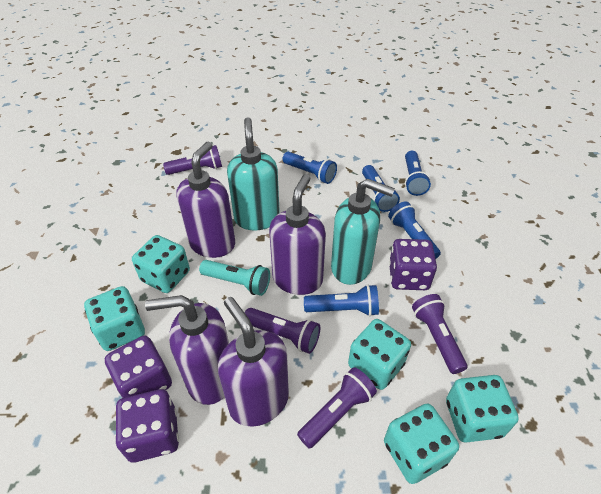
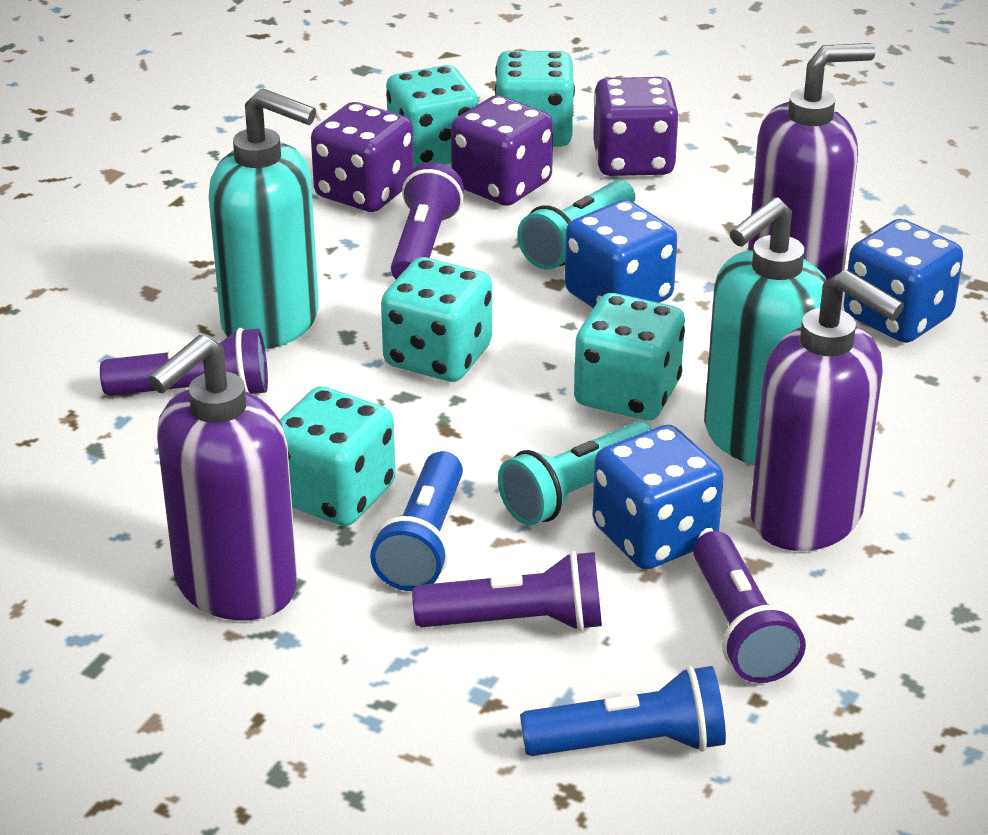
blue dice: 0 -> 3
blue flashlight: 5 -> 2
purple soap dispenser: 4 -> 3
turquoise flashlight: 1 -> 2

